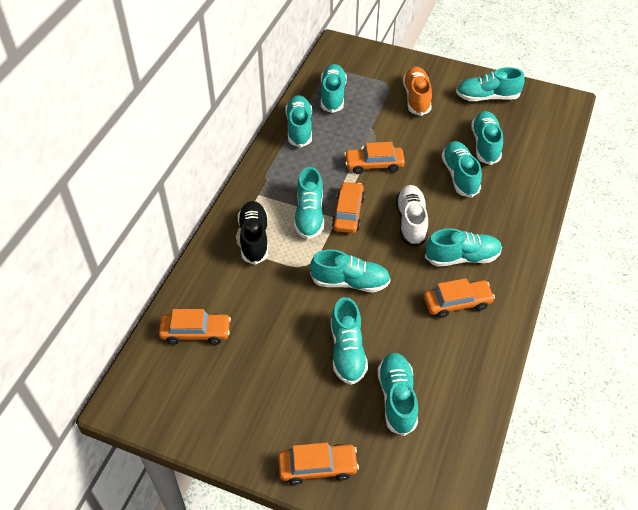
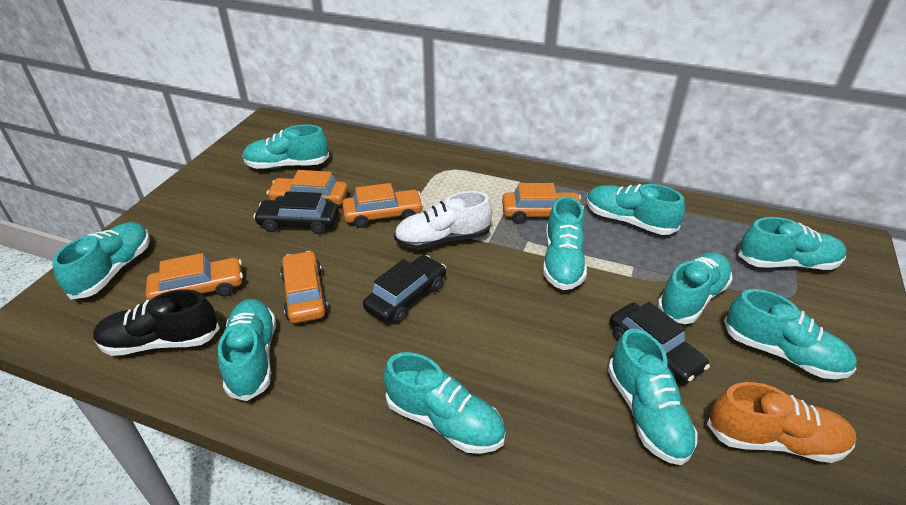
black car: 0 -> 3

